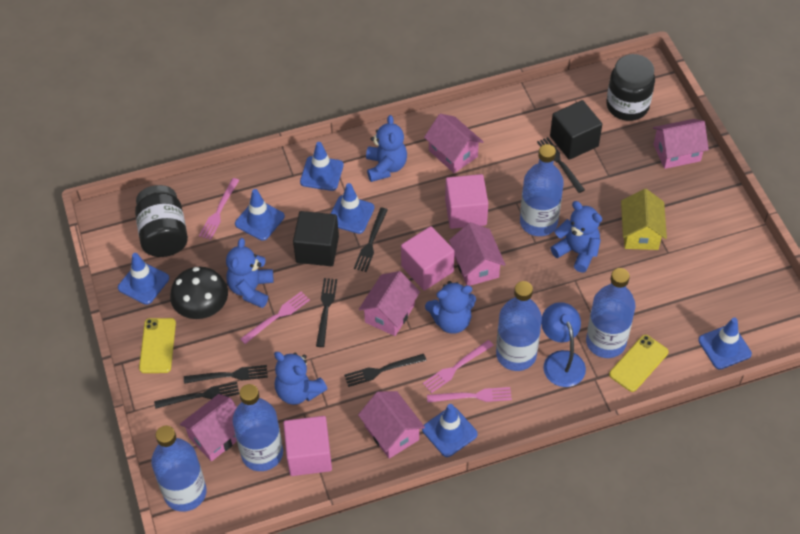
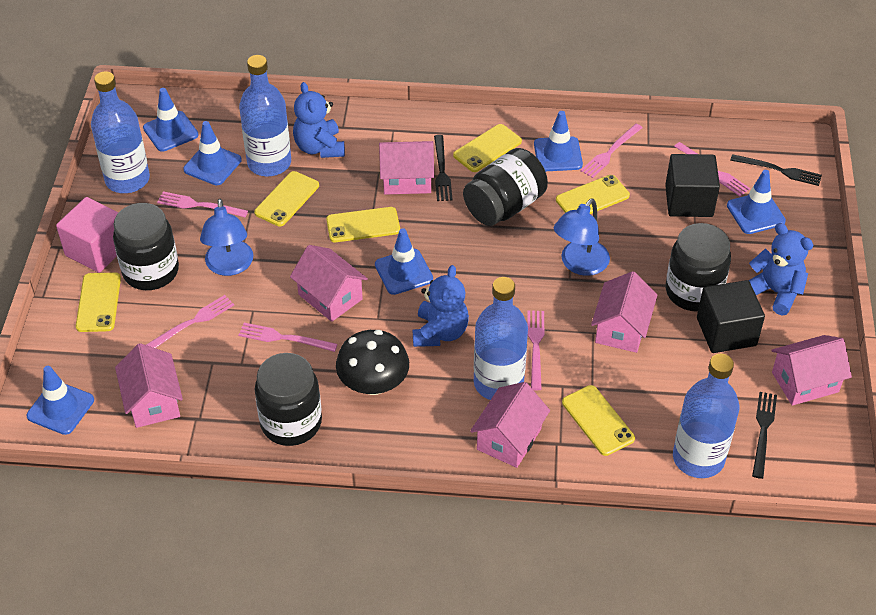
black fork: 6 -> 3
black jar: 2 -> 4
blue bottle: 5 -> 4
blue lamp: 1 -> 2
blue teddy bear: 5 -> 3
pink cube: 3 -> 1
pink fork: 4 -> 6
yellow house: 1 -> 0
yellow phone: 2 -> 6

